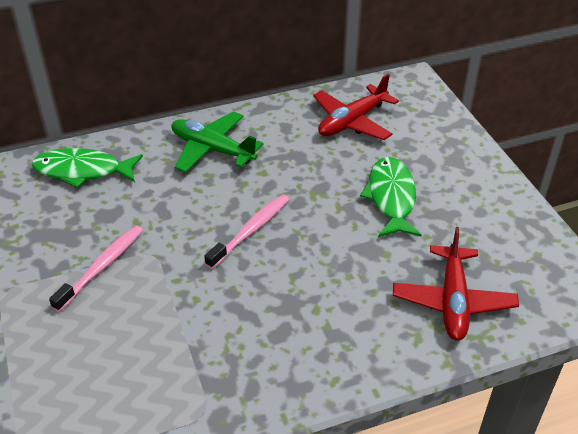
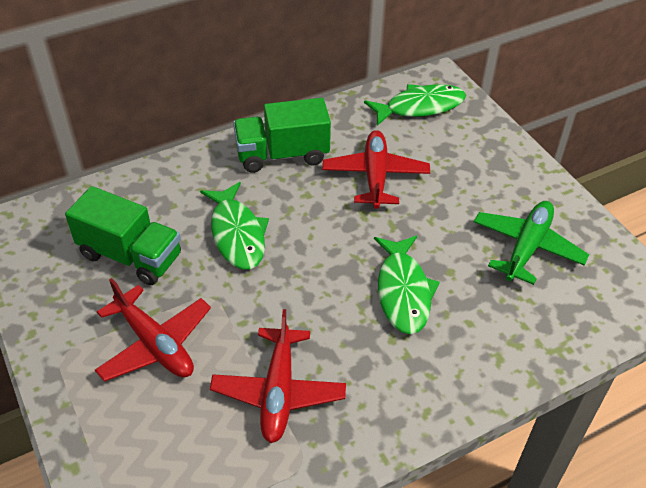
green fish: 2 -> 3
green truck: 0 -> 2
pink toothbrush: 2 -> 0
red plane: 2 -> 3

